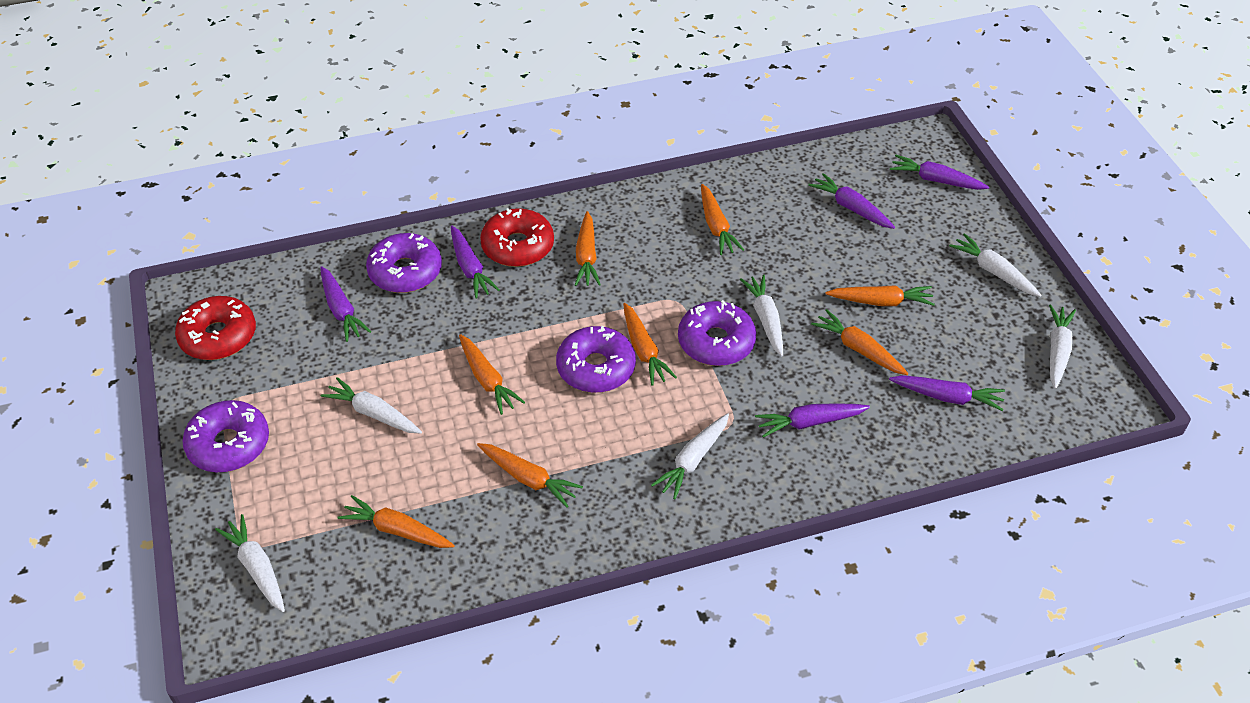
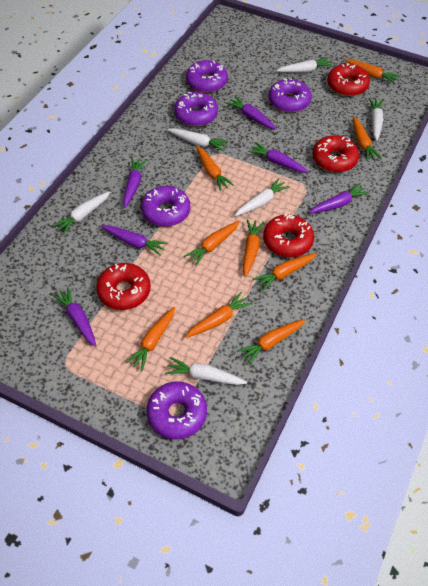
orange carrot: 8 -> 9
purple donut: 4 -> 5
red donut: 2 -> 4

